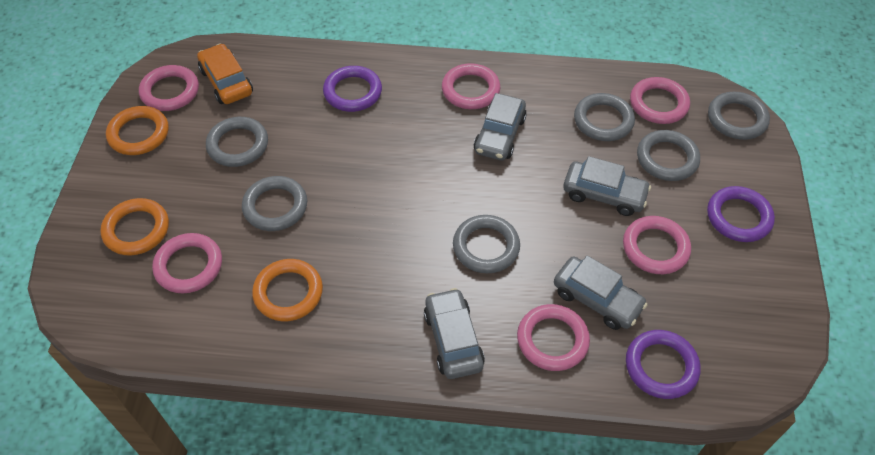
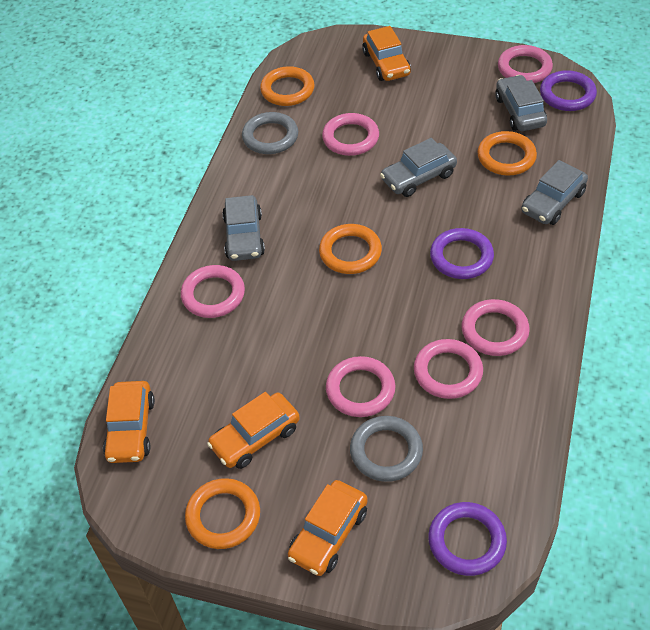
grey ring: 6 -> 2
orange car: 1 -> 4
orange ring: 3 -> 4

